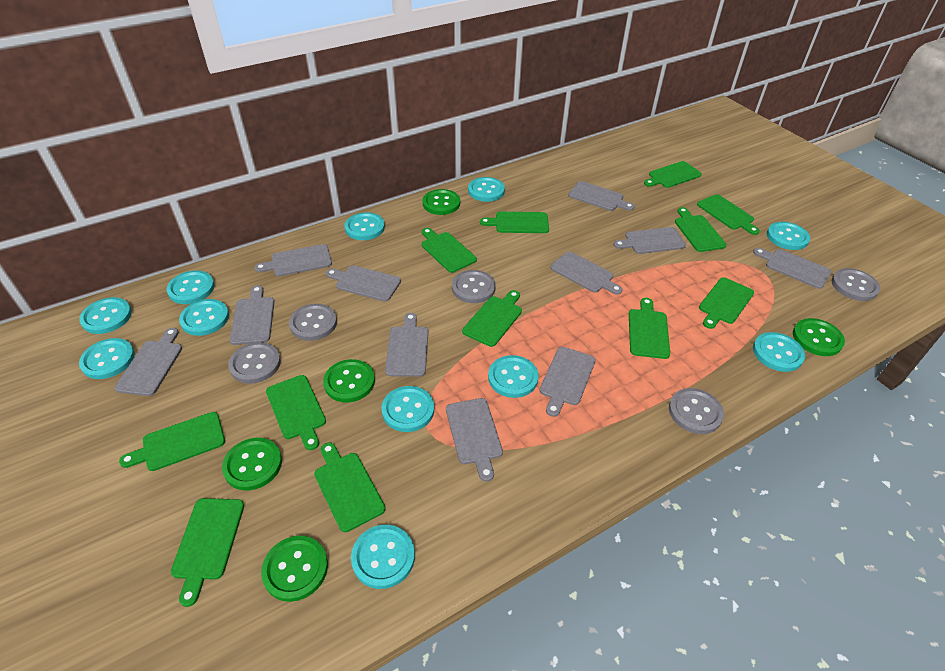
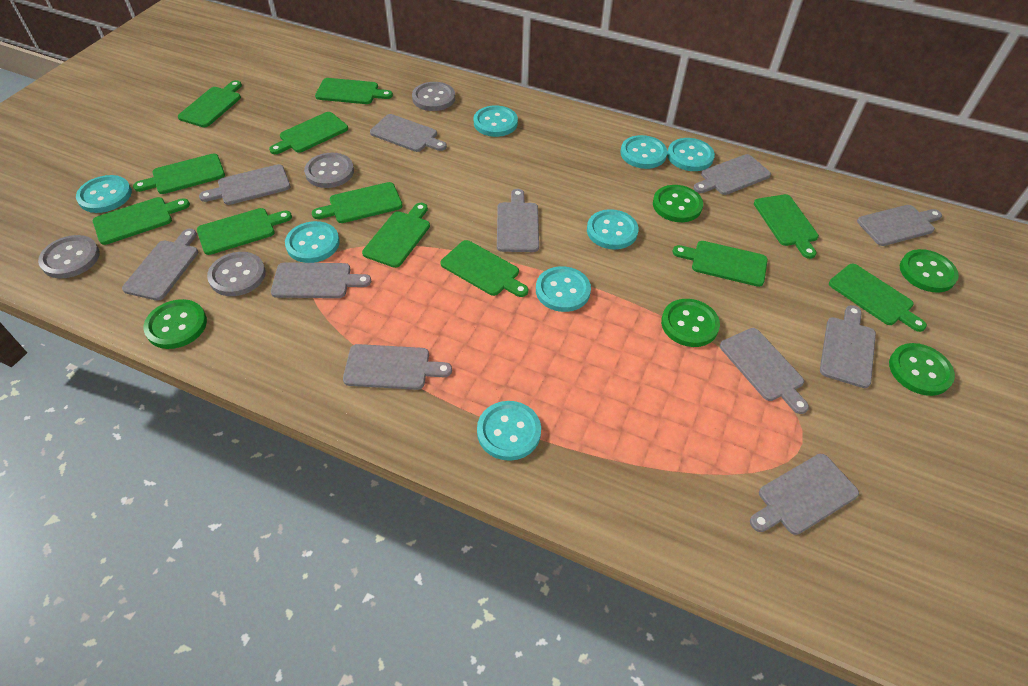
grey button: 5 -> 4
turquoise button: 11 -> 8

